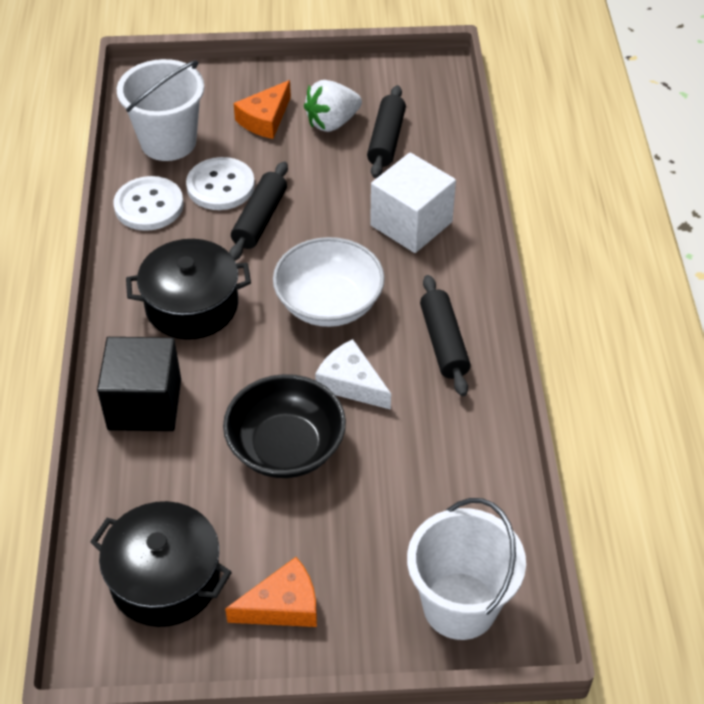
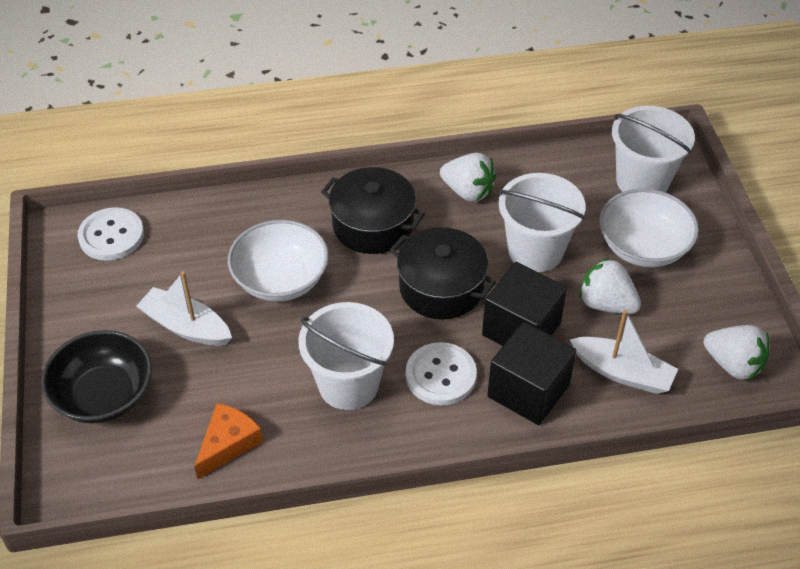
black cube: 1 -> 2
black rolling pin: 3 -> 0
orange cheese: 2 -> 1
white boat: 0 -> 2
white bowl: 1 -> 2
white bucket: 2 -> 3
white cheese: 1 -> 0
white cube: 1 -> 0
white strawberry: 1 -> 3

